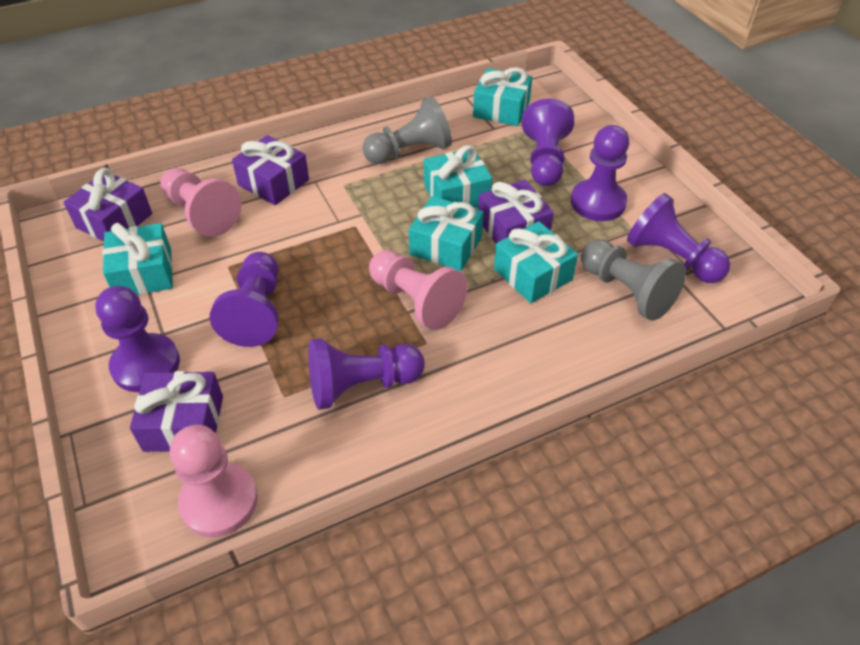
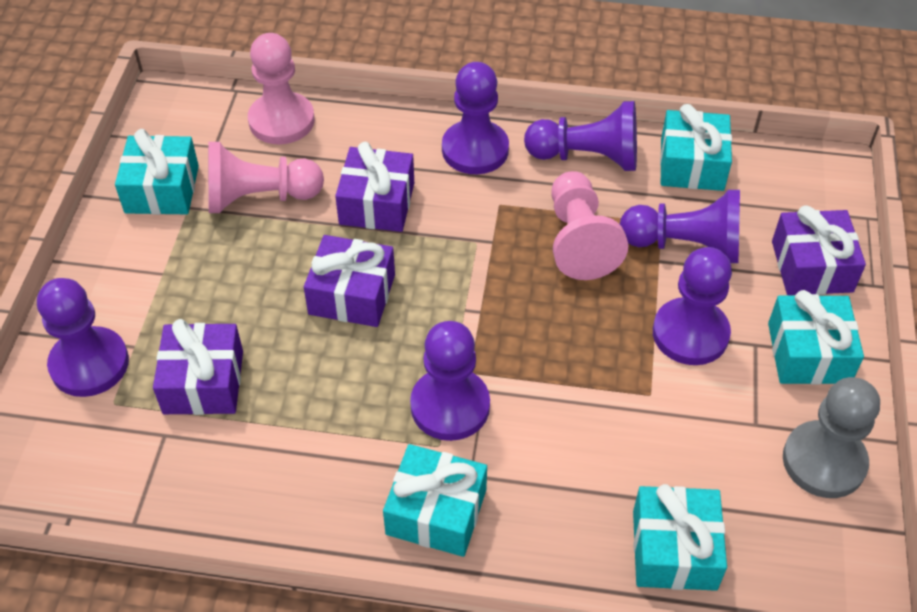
grey pawn: 2 -> 1

